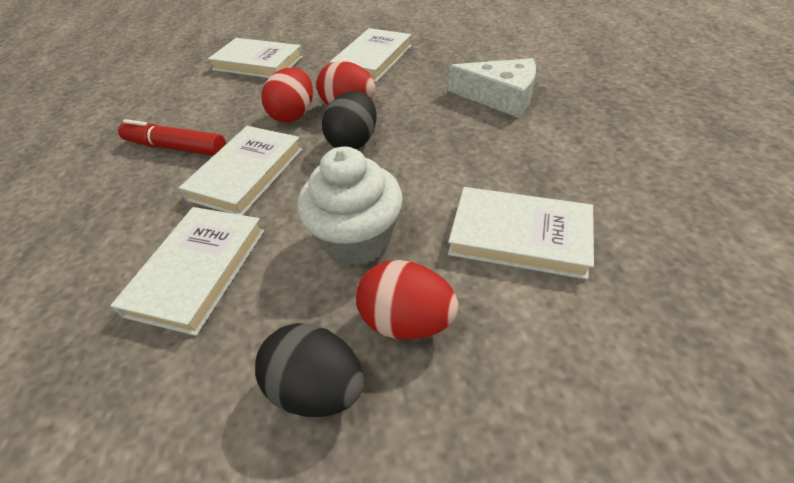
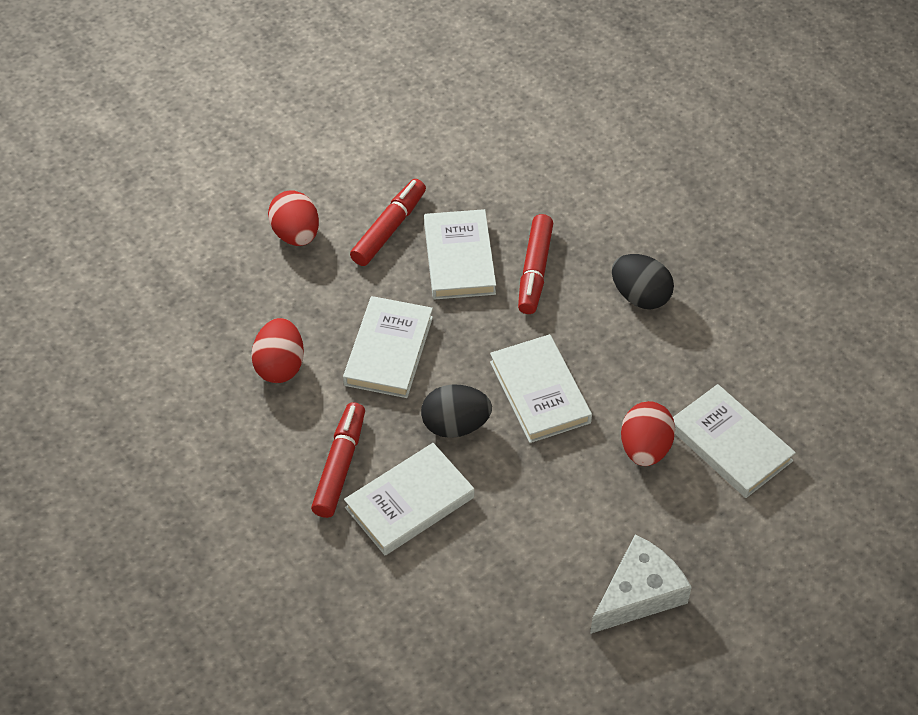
red marker: 1 -> 3
white cupcake: 1 -> 0

